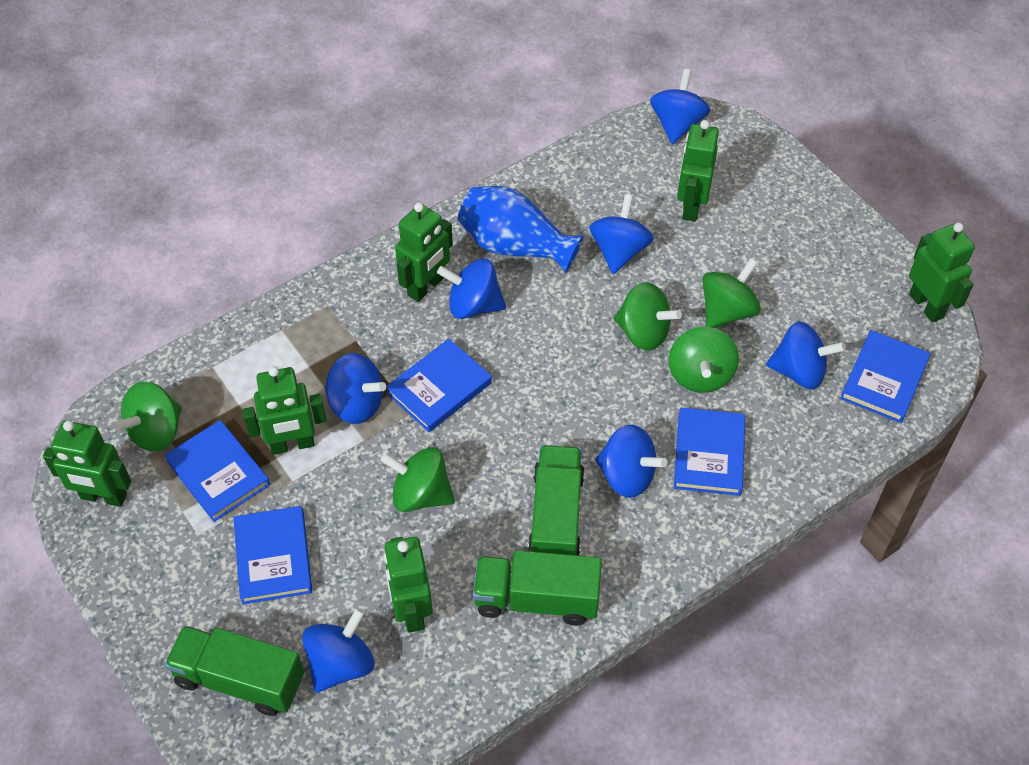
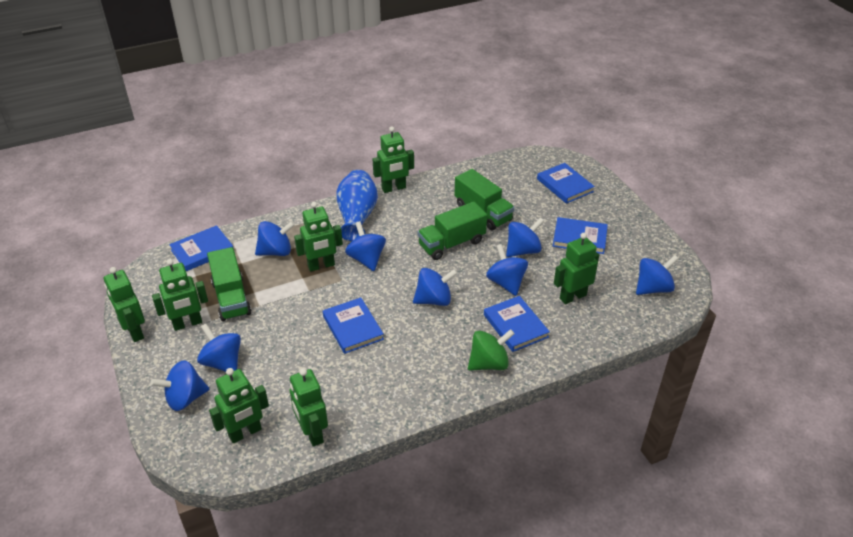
blue spinning top: 7 -> 8
green robot: 6 -> 7
green spinning top: 5 -> 1

